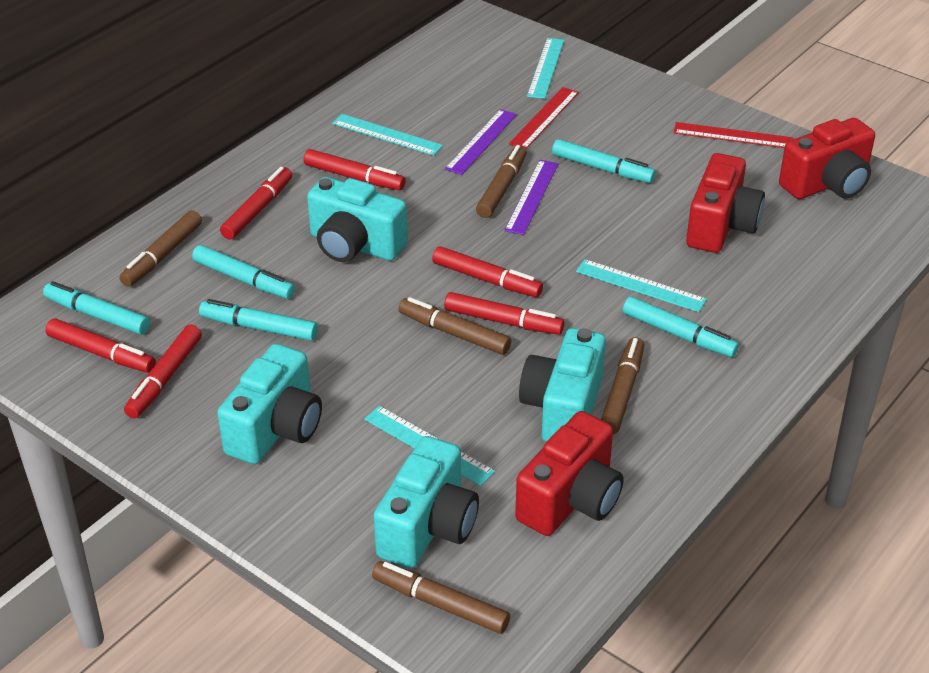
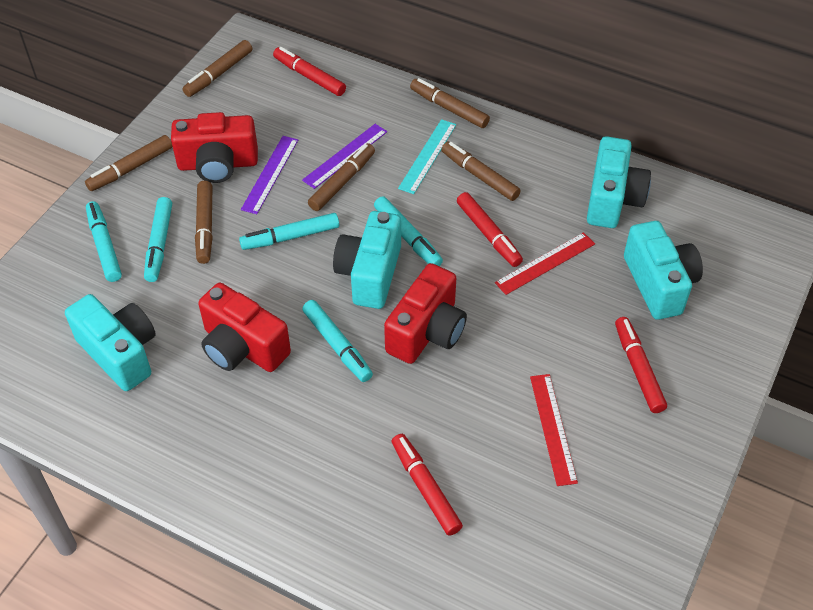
brown marker: 5 -> 6
red marker: 6 -> 4
turquoise ruler: 4 -> 1

